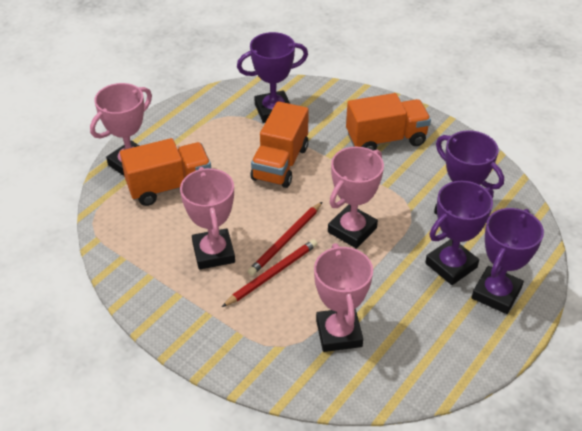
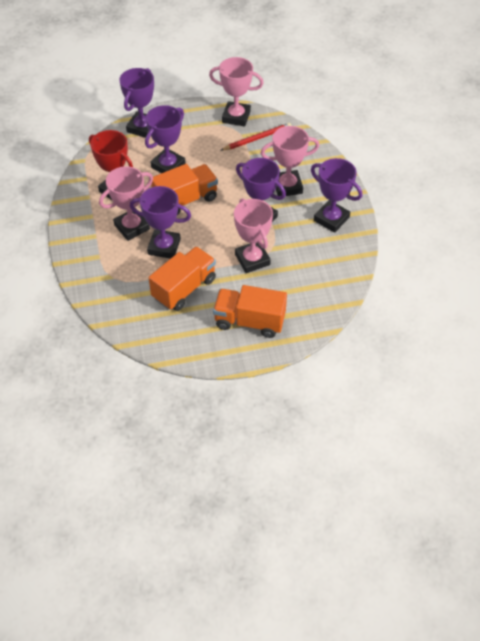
purple trophy: 4 -> 5
red pencil: 2 -> 1
red trophy: 0 -> 1

